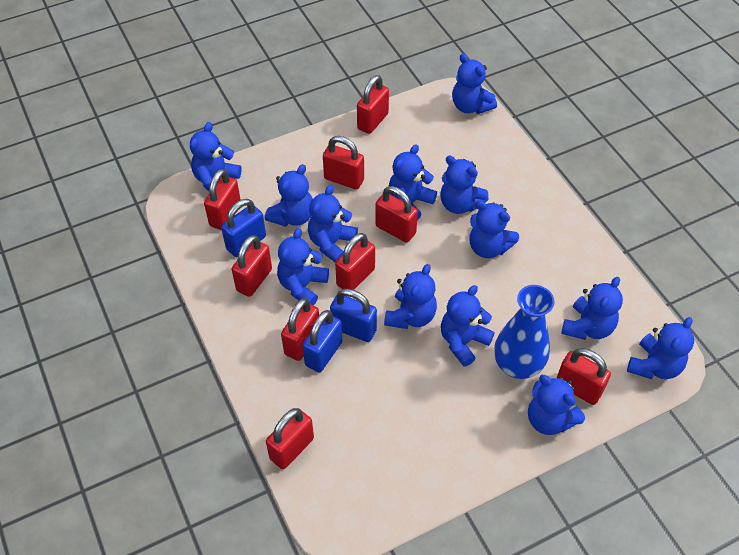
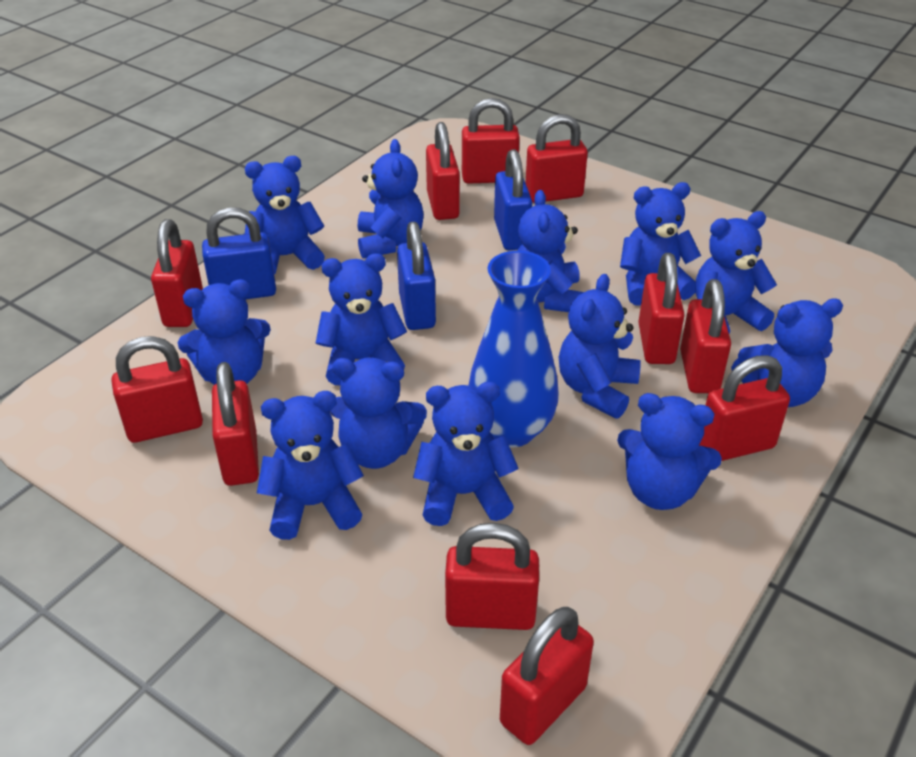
red padlock: 9 -> 11

